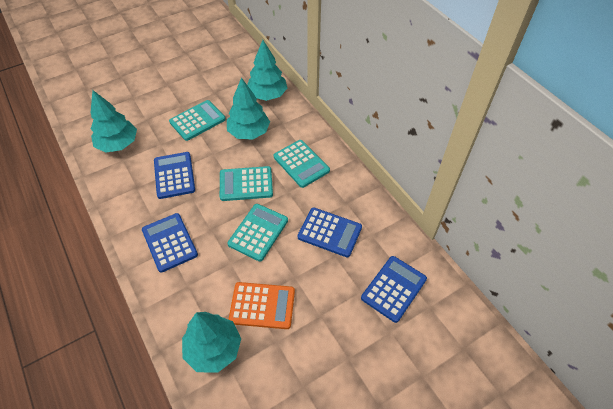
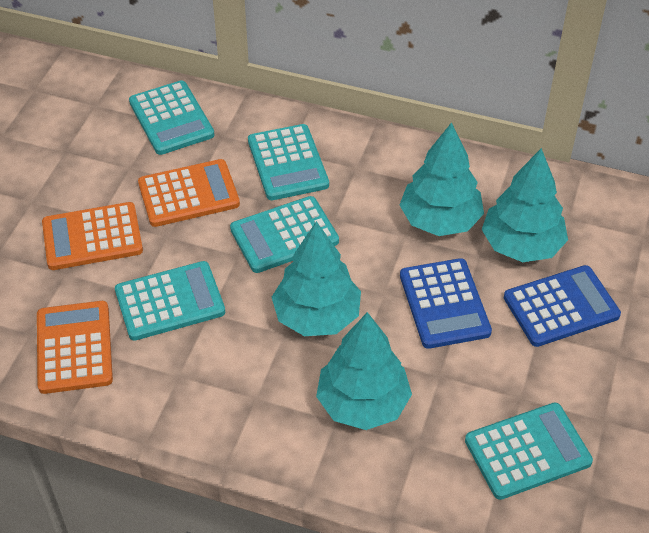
blue calculator: 4 -> 2
orange calculator: 1 -> 3
turquoise calculator: 4 -> 5

